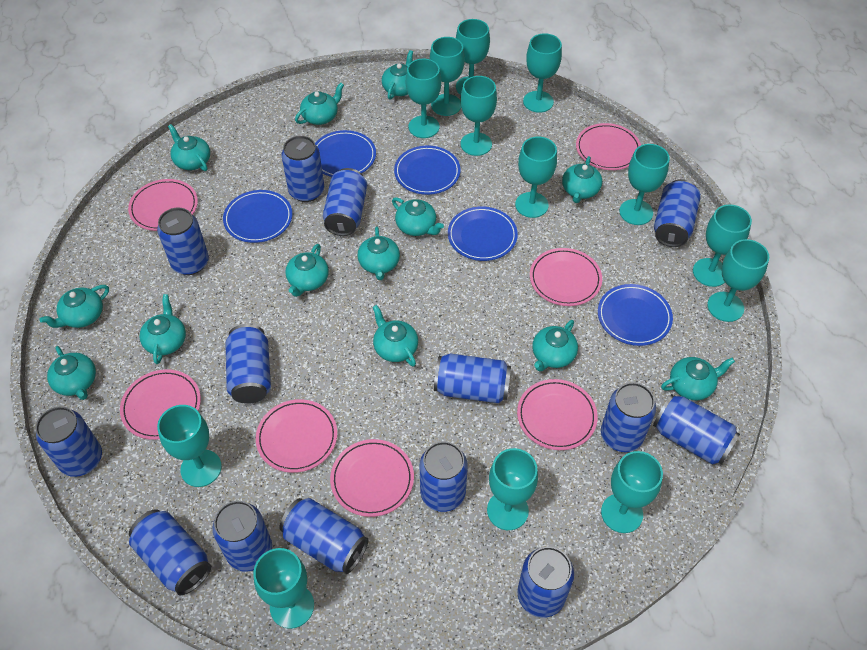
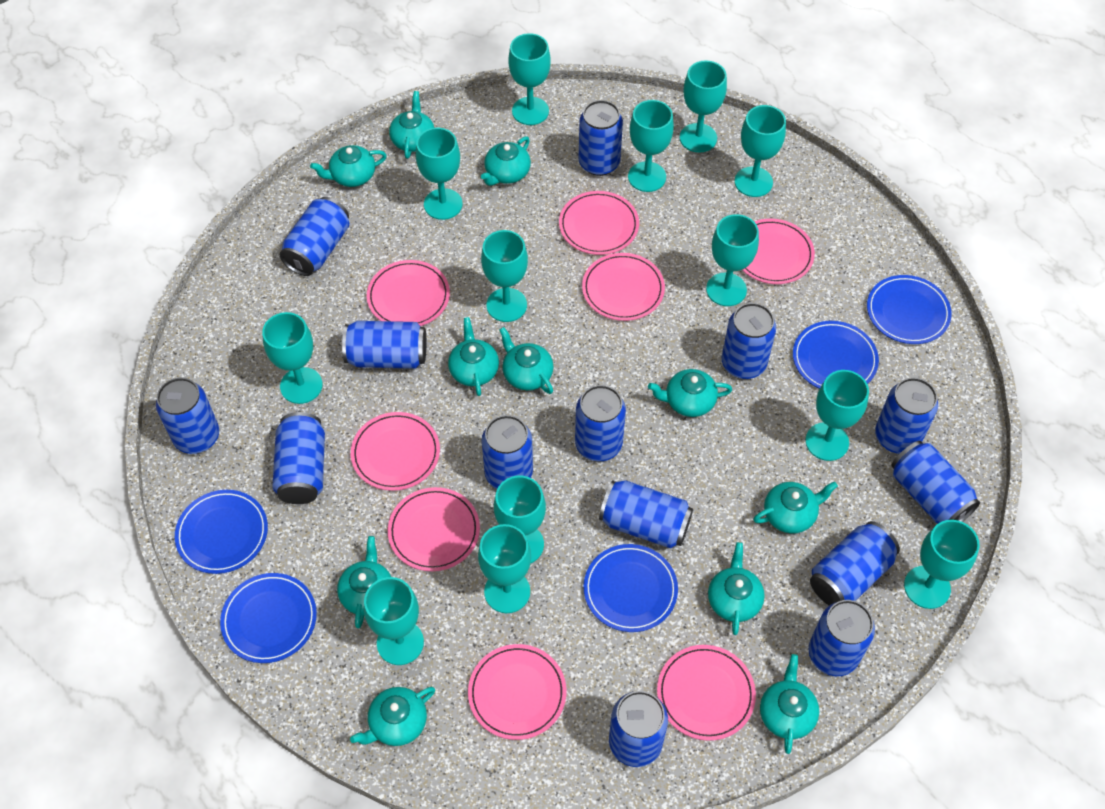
pink plate: 7 -> 8
turquoise teapot: 13 -> 11

